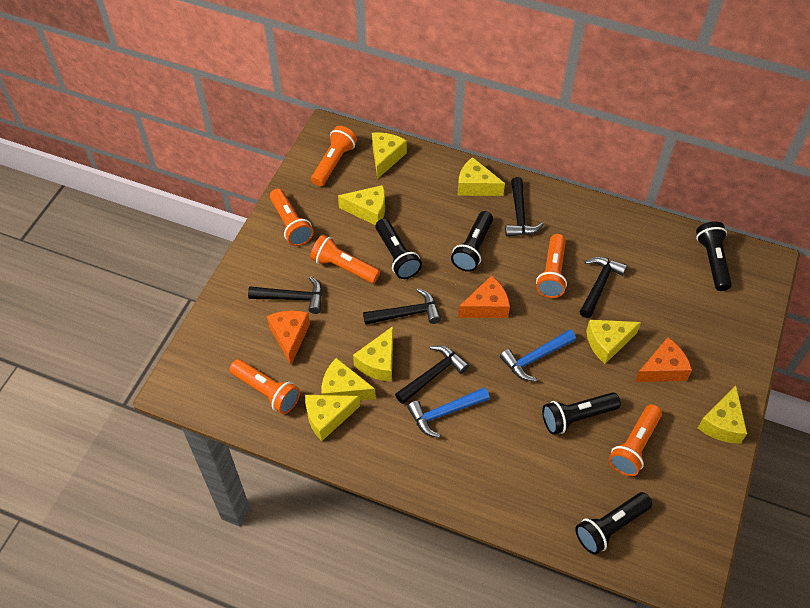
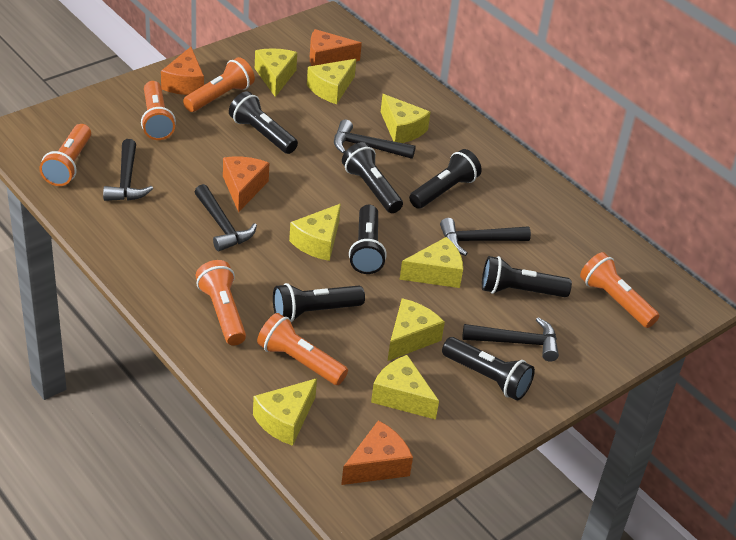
black flashlight: 5 -> 7
blue hammer: 2 -> 0
orange cheese: 3 -> 4

